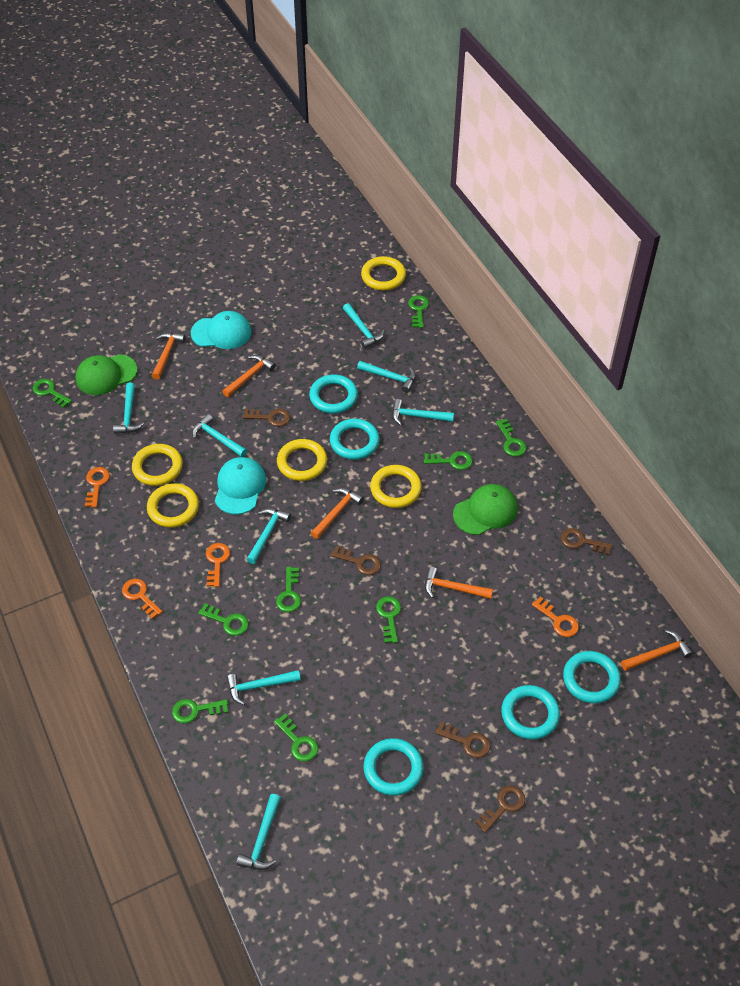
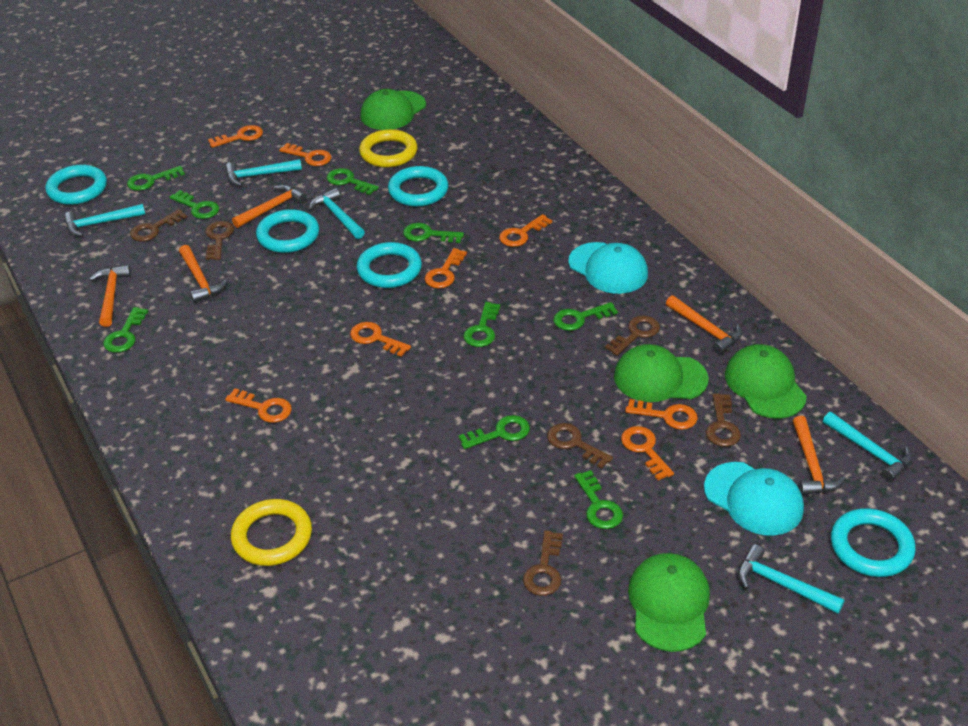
brown key: 5 -> 6
green cap: 2 -> 4
orange key: 4 -> 8
turquoise hammer: 8 -> 5
yellow ring: 5 -> 2

